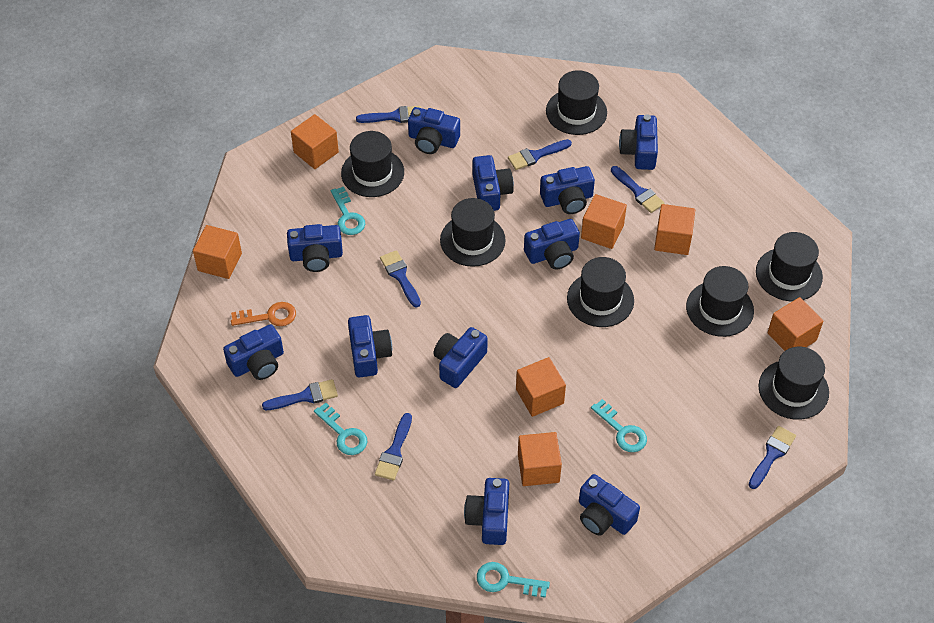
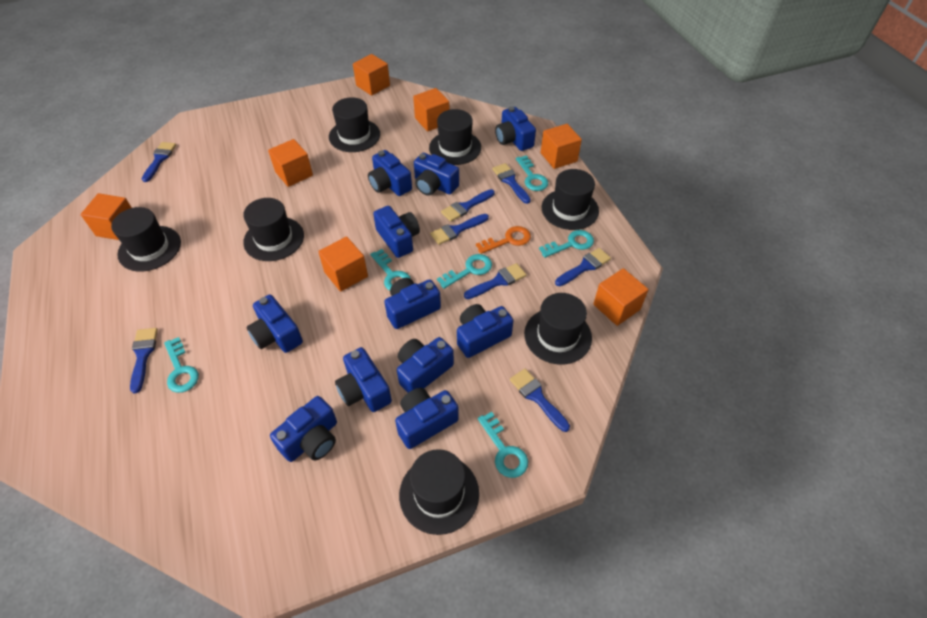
blue brush: 7 -> 8
turquoise key: 4 -> 6

